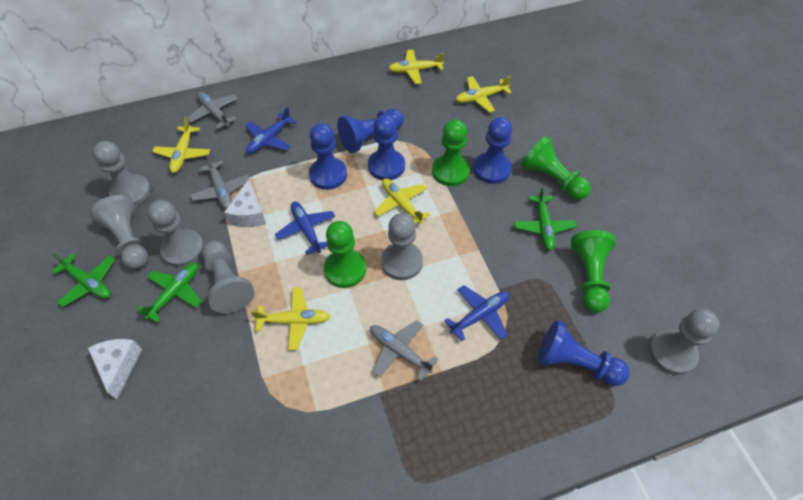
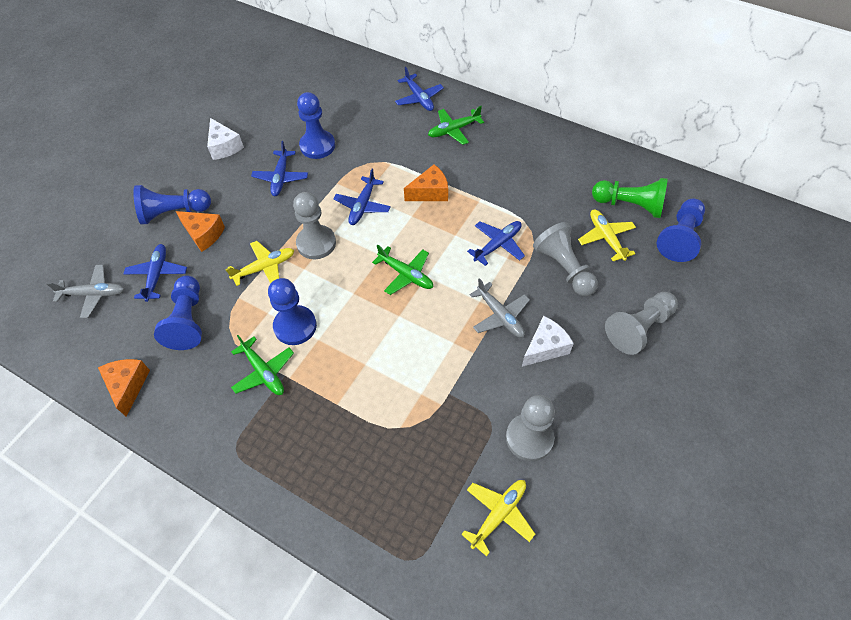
blue plane: 3 -> 5
green pawn: 4 -> 1
grey pawn: 6 -> 4
grey plane: 3 -> 2
orange cheese: 0 -> 3
yellow plane: 5 -> 3

